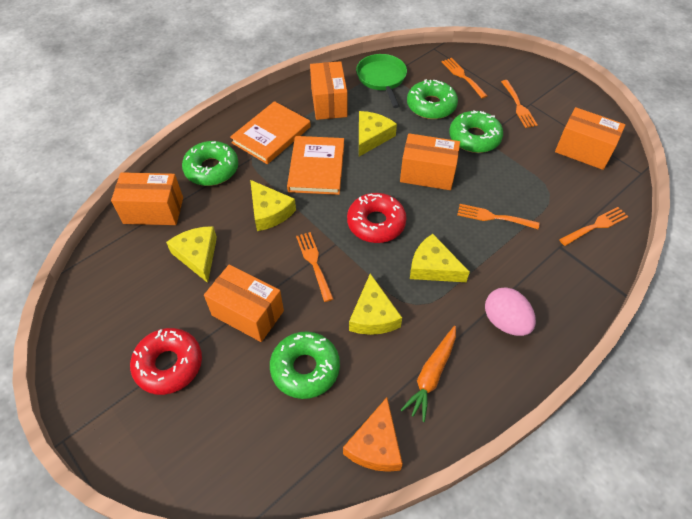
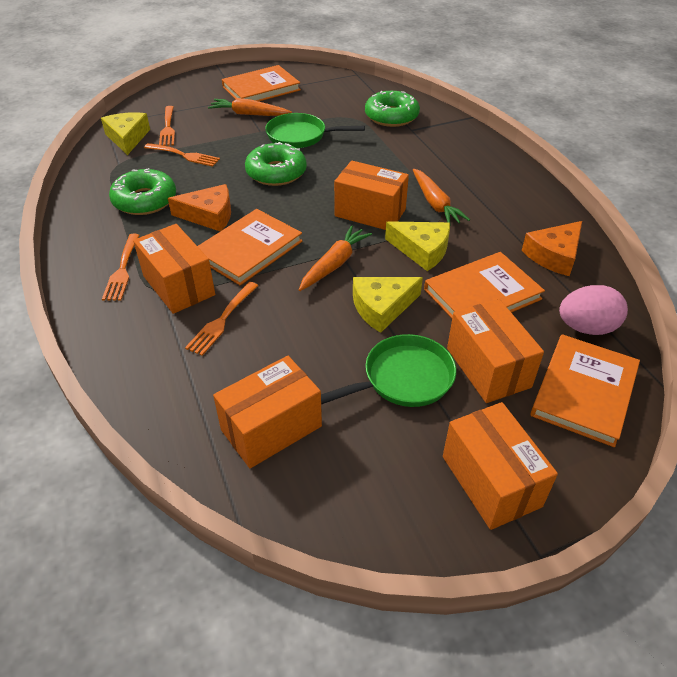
green donut: 4 -> 3
green pan: 1 -> 2
orange book: 2 -> 4
orange carrot: 1 -> 3
orange cheese: 1 -> 2
orange fork: 5 -> 4
red donut: 2 -> 0
yellow cheese: 5 -> 3

